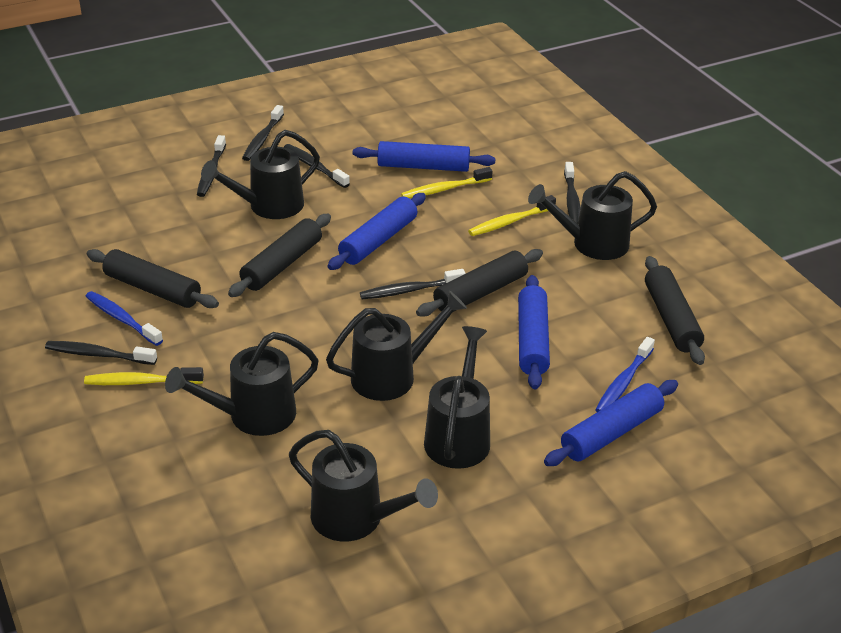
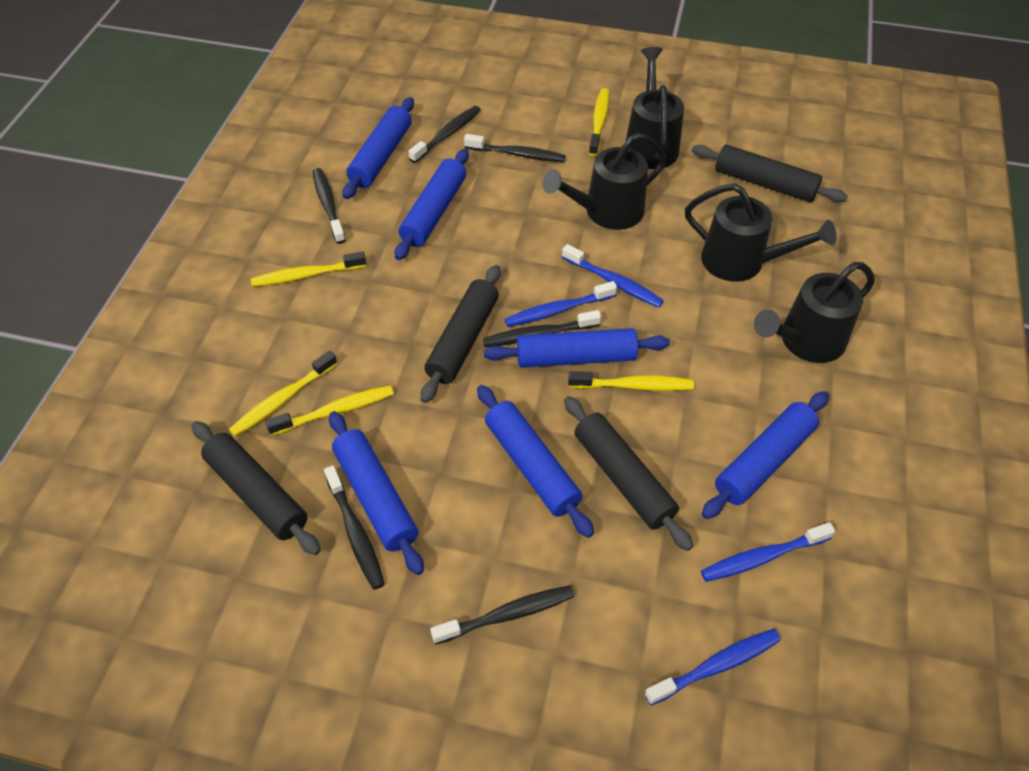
black watering can: 6 -> 4
blue rolling pin: 4 -> 6
blue toothbrush: 2 -> 4
yellow toothbrush: 3 -> 5

